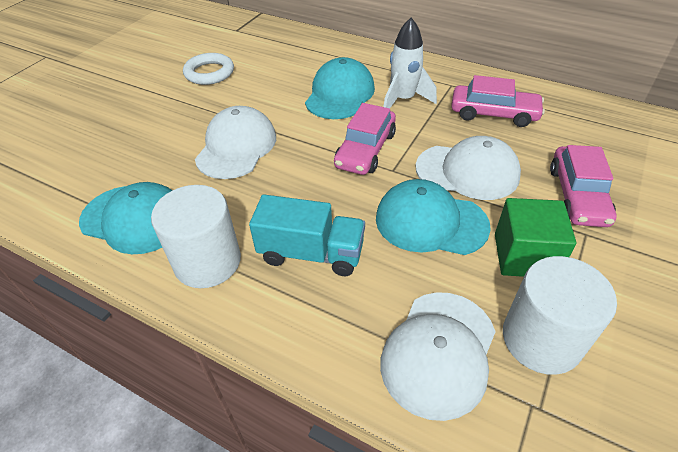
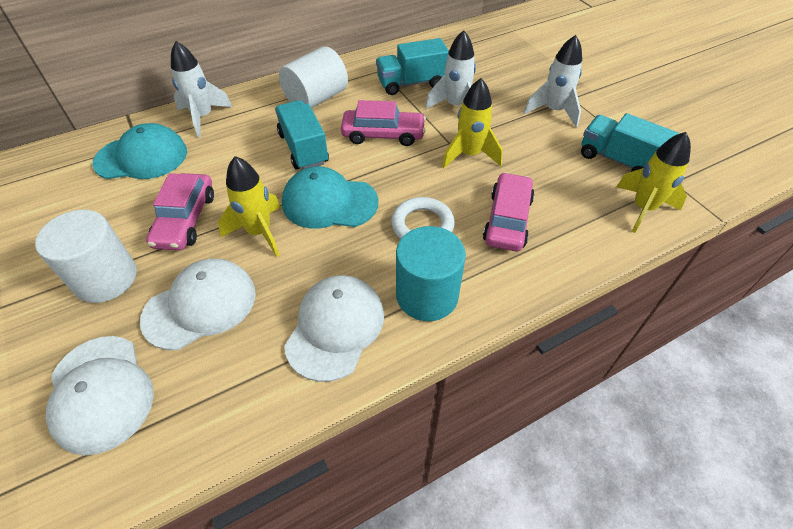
green cube: 1 -> 0
turquoise cap: 3 -> 2
turquoise cylinder: 0 -> 1
turquoise truck: 1 -> 3
white rocket: 1 -> 3
yellow rocket: 0 -> 3

